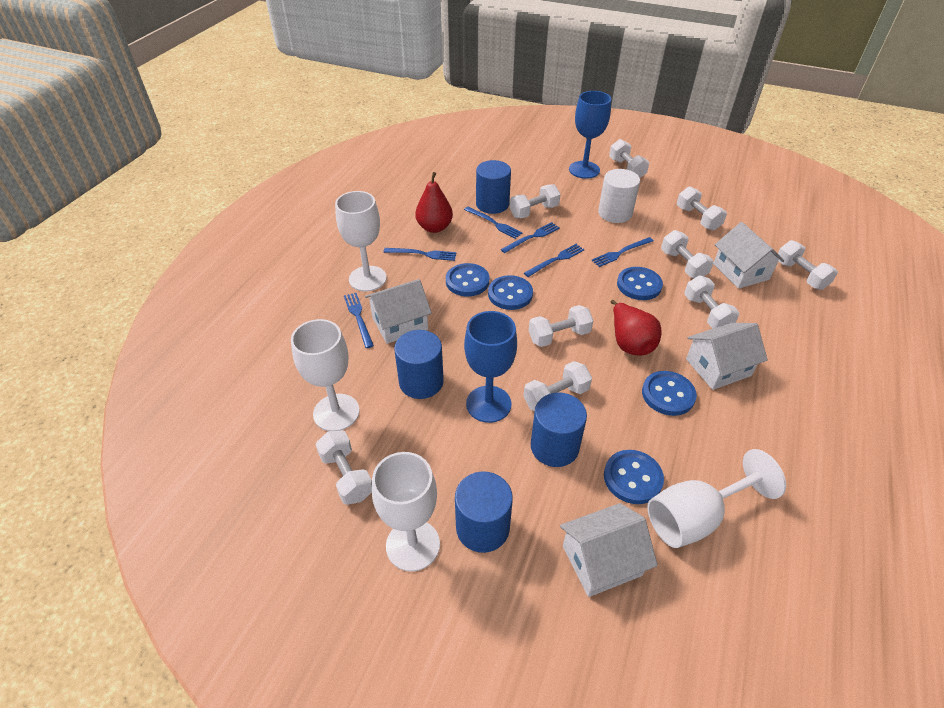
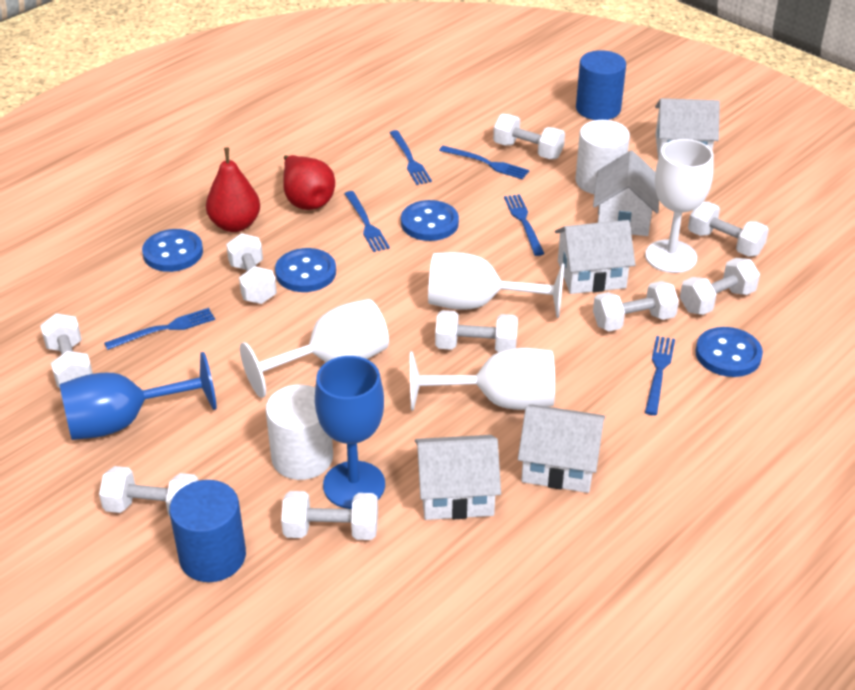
blue button: 5 -> 4
blue cylinder: 4 -> 2
white cylinder: 1 -> 2
white house: 4 -> 5

